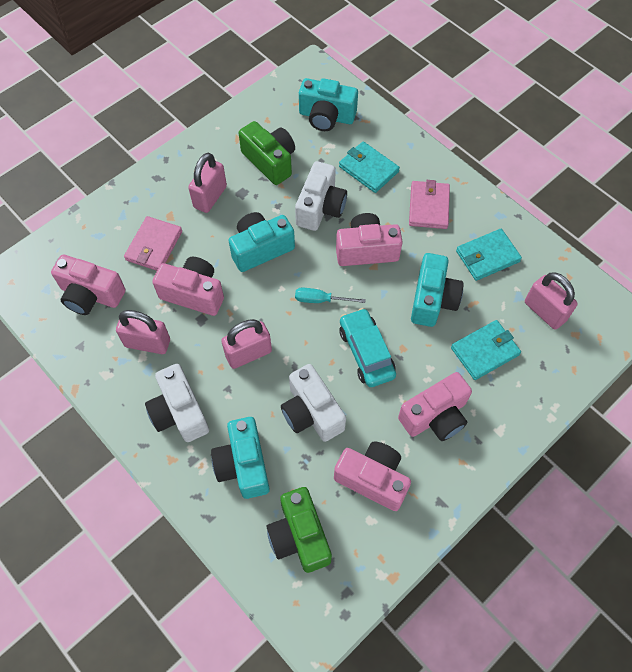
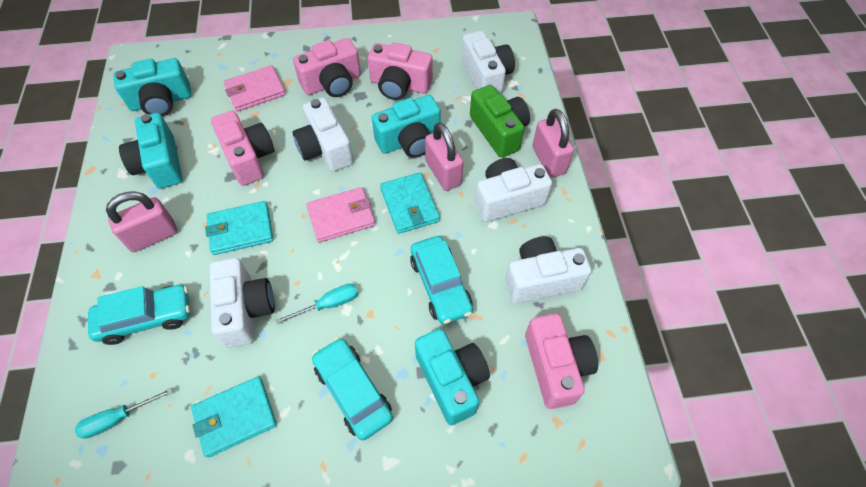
green camera: 2 -> 1
pink camera: 5 -> 4
pink padlock: 4 -> 3
turquoise car: 1 -> 3
turquoise screwdriver: 1 -> 2
white camera: 3 -> 5

